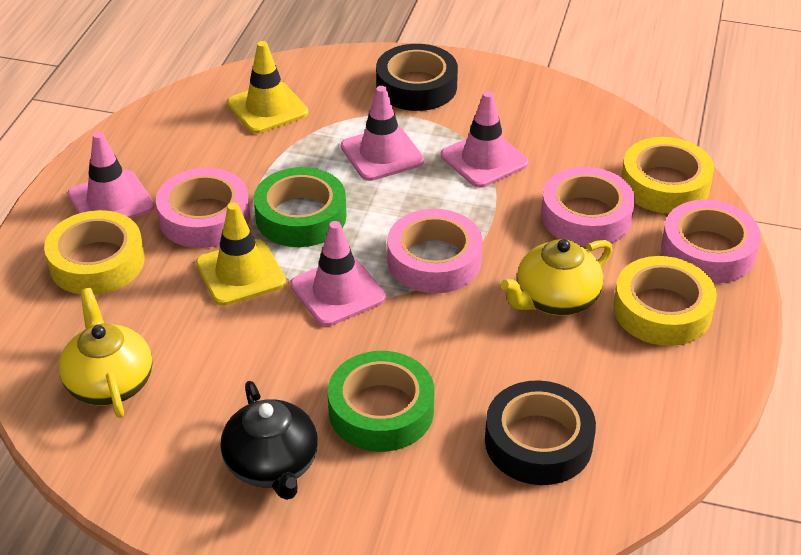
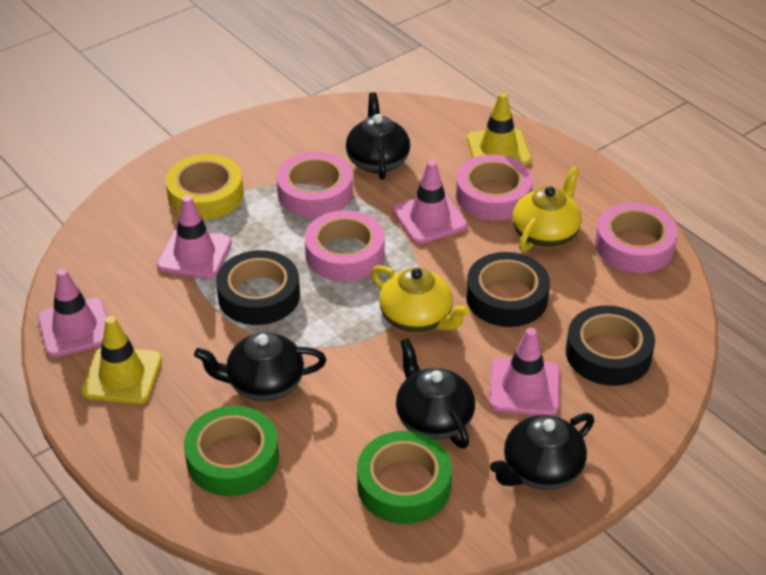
black tape: 2 -> 3
black teapot: 1 -> 4
yellow tape: 3 -> 1

